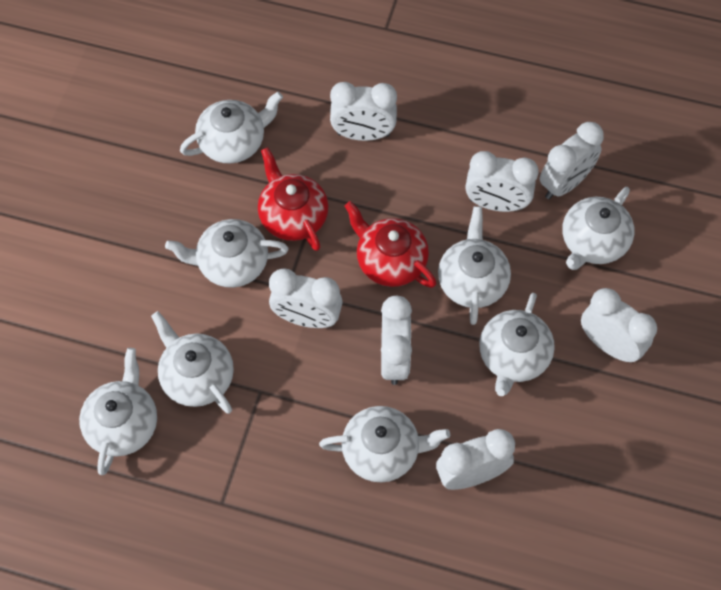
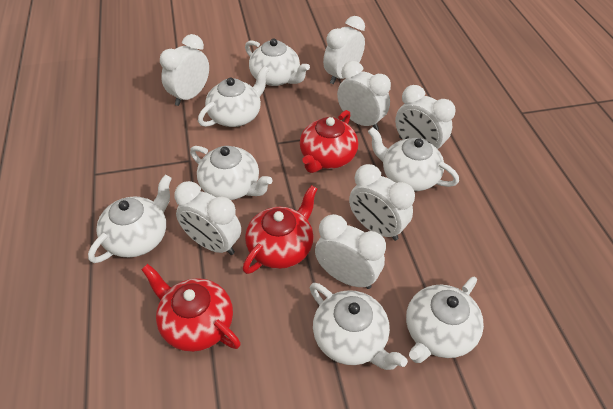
red teapot: 2 -> 3
white teapot: 8 -> 7

